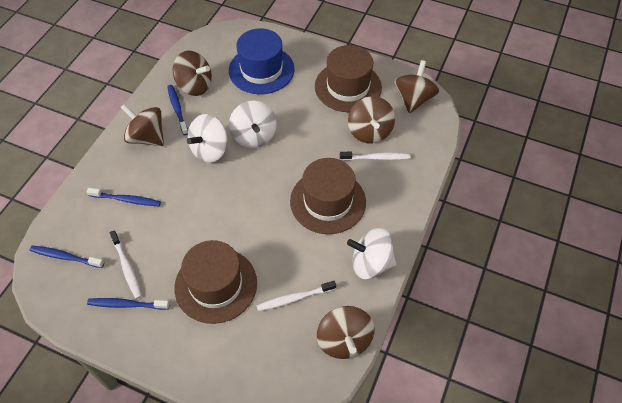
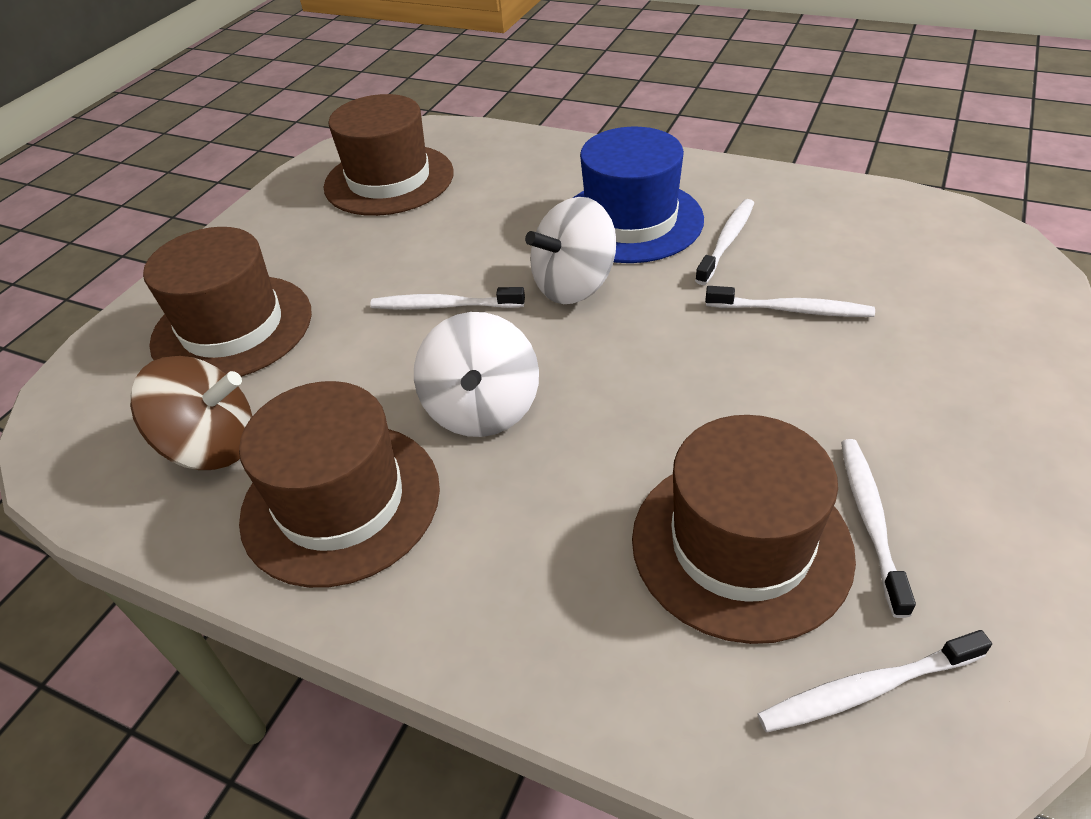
blue toothbrush: 4 -> 0
brown hat: 3 -> 4
brown spinning top: 5 -> 1
white spinning top: 3 -> 2
white toothbrush: 3 -> 5

